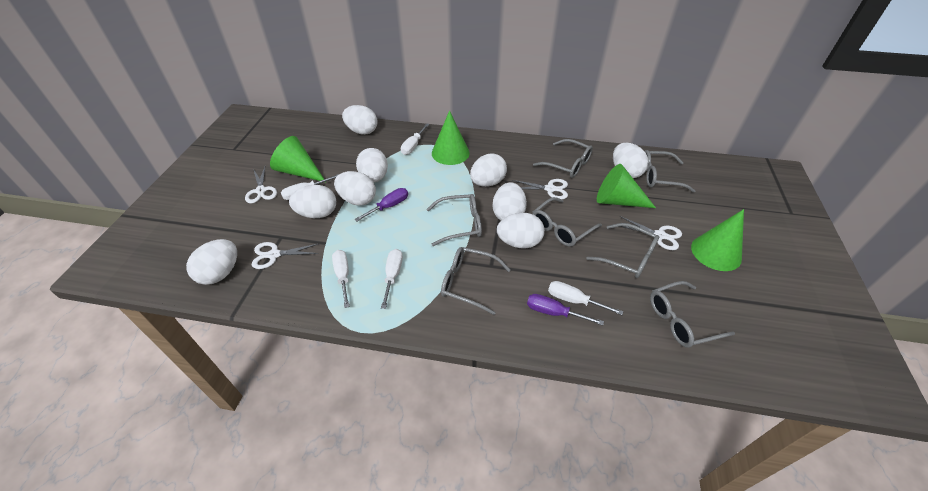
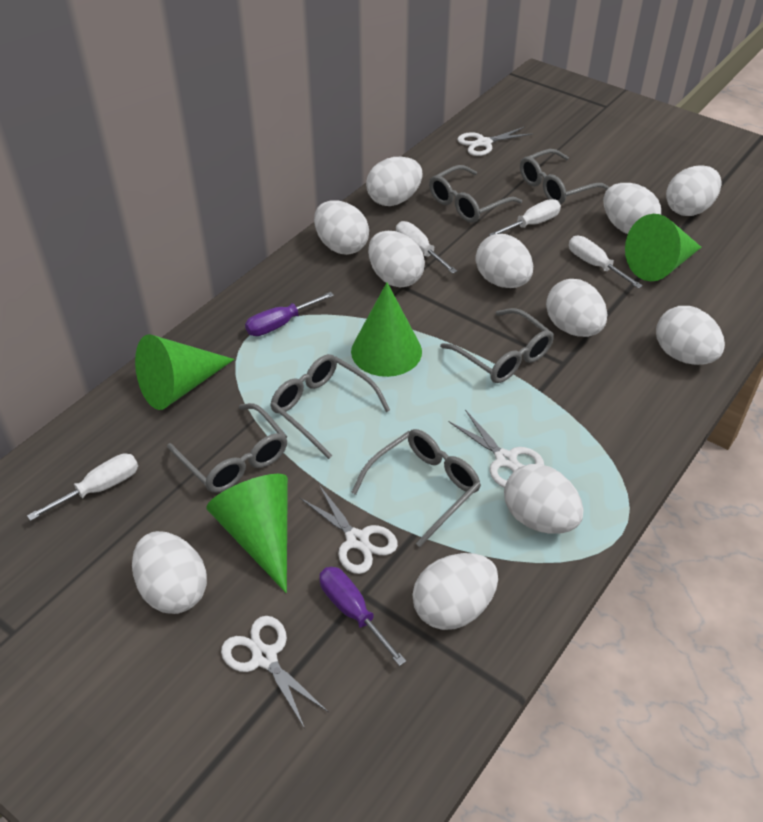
grey glasses: 7 -> 6
white egg: 9 -> 11
white screwdriver: 5 -> 4

